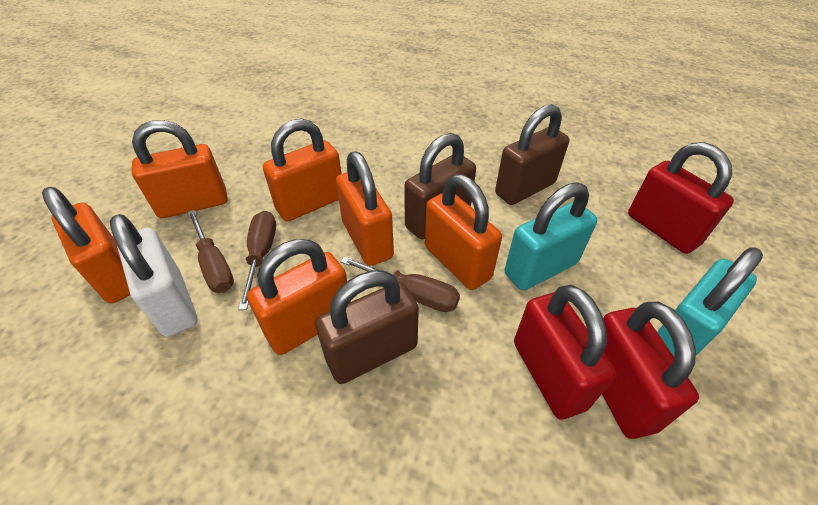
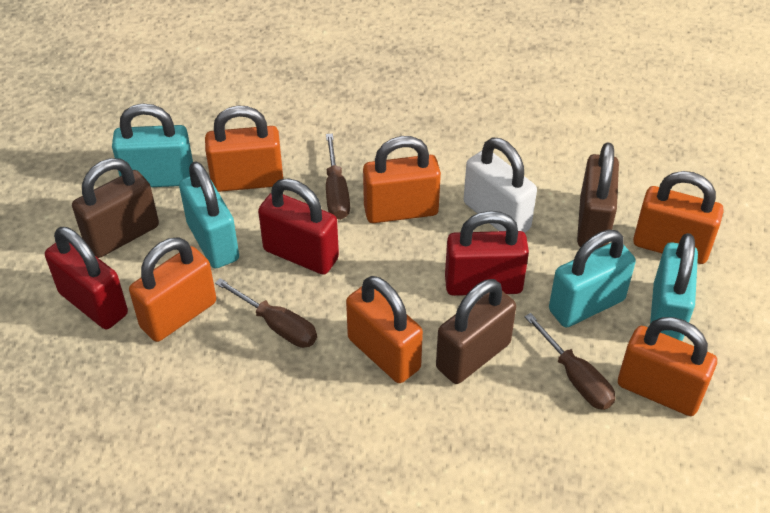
turquoise padlock: 2 -> 4

